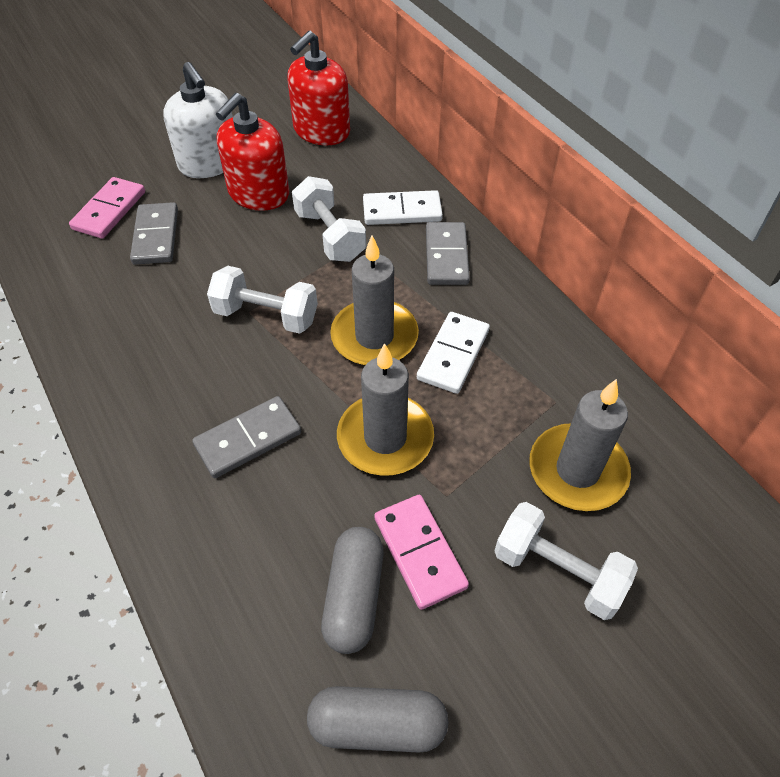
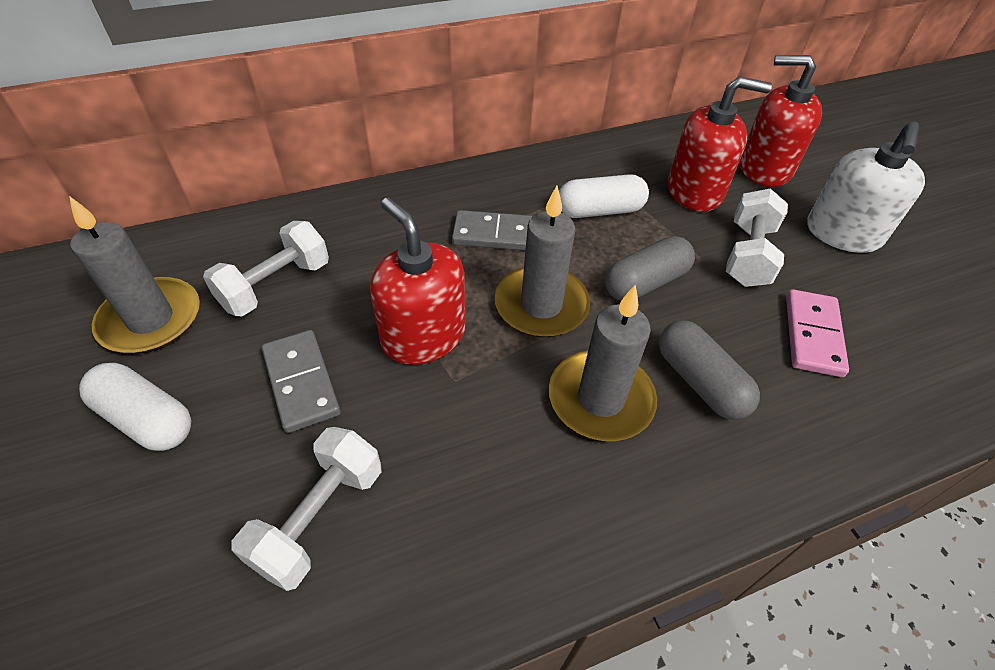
grey domino: 3 -> 2
pink domino: 2 -> 1
red soap dispenser: 2 -> 3
white capsule: 0 -> 2
white domino: 2 -> 0

